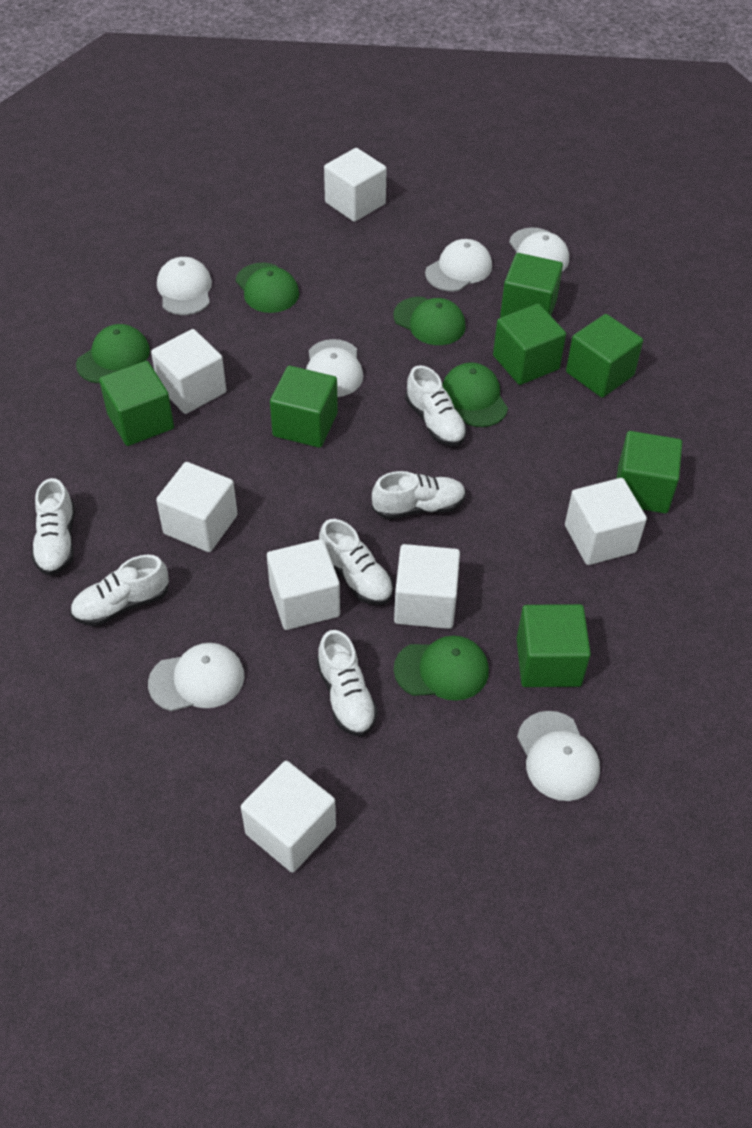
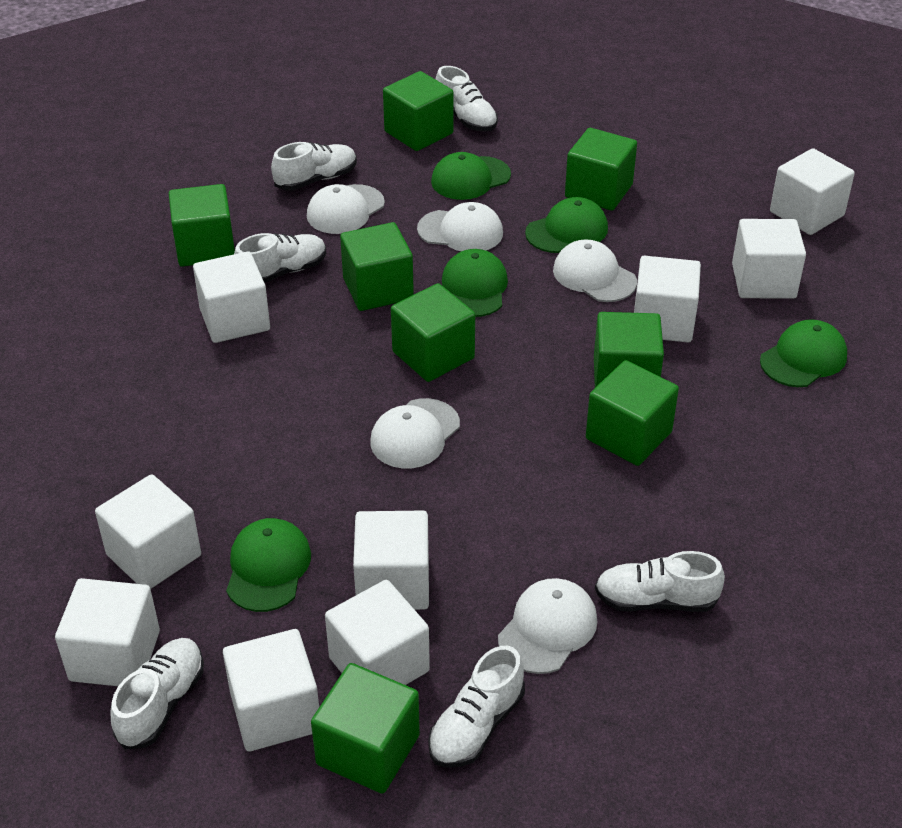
green cube: 7 -> 8
white cap: 6 -> 5
white cube: 7 -> 9

